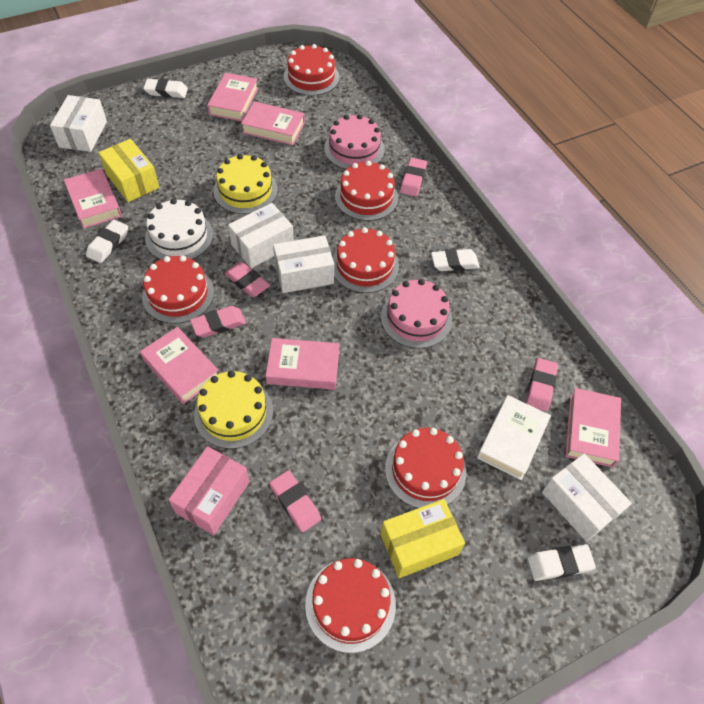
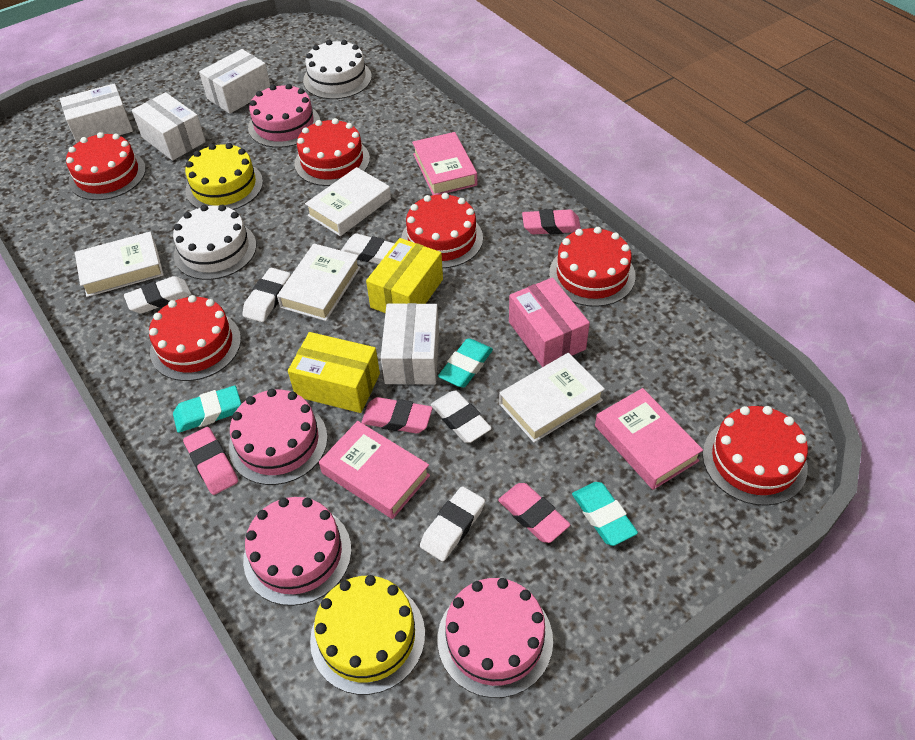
pink book: 6 -> 3
pink cake: 2 -> 4
pink eraser: 5 -> 4
turquoise eraser: 0 -> 3
white book: 1 -> 4
white cake: 1 -> 2
white eraser: 4 -> 5

